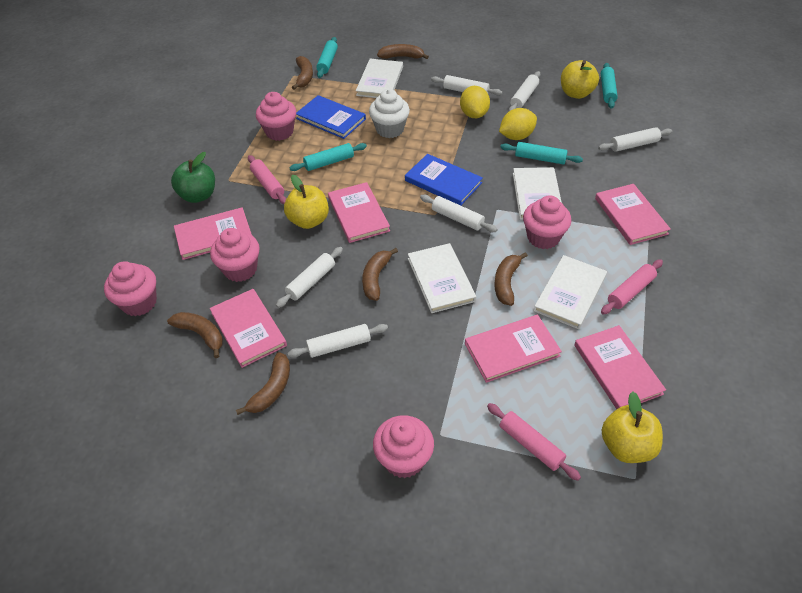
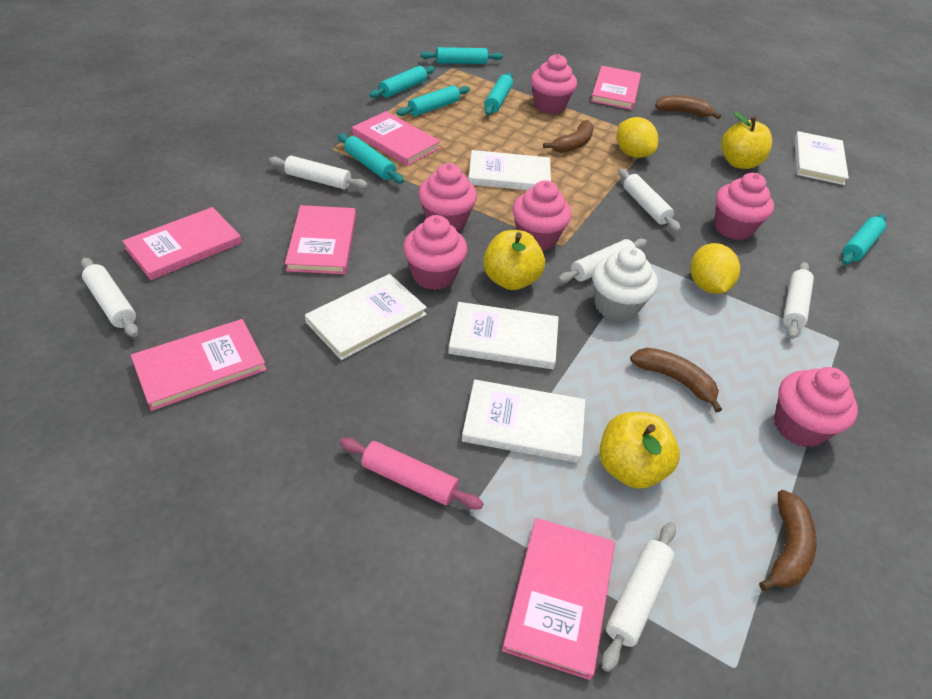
blue book: 2 -> 0
brown banana: 6 -> 4
green apple: 1 -> 0
pink cupcake: 5 -> 6
pink rolling pin: 3 -> 1
turquoise rolling pin: 4 -> 6
white book: 4 -> 5

